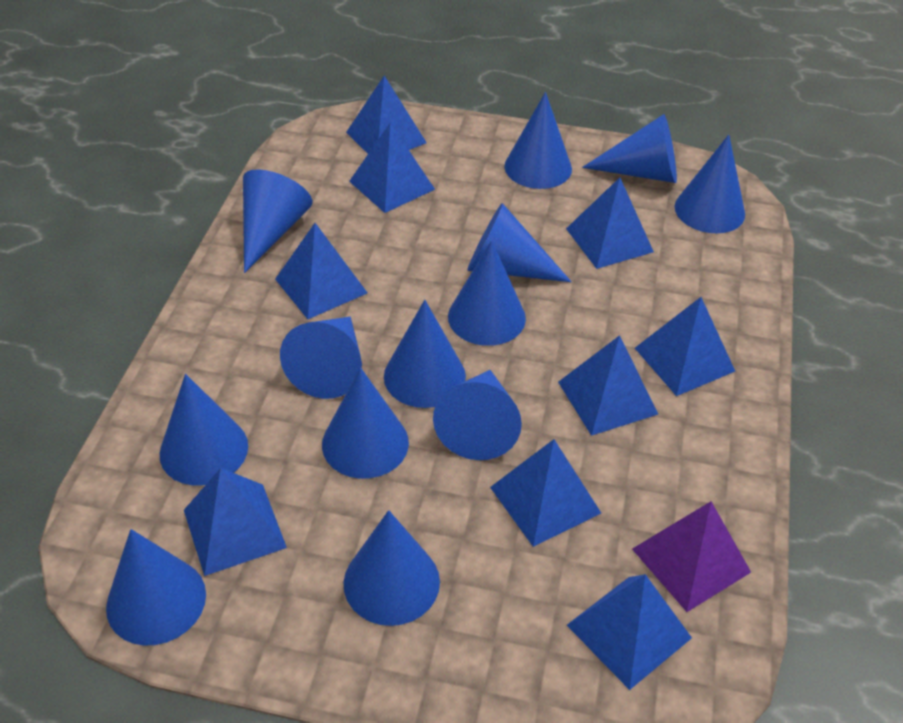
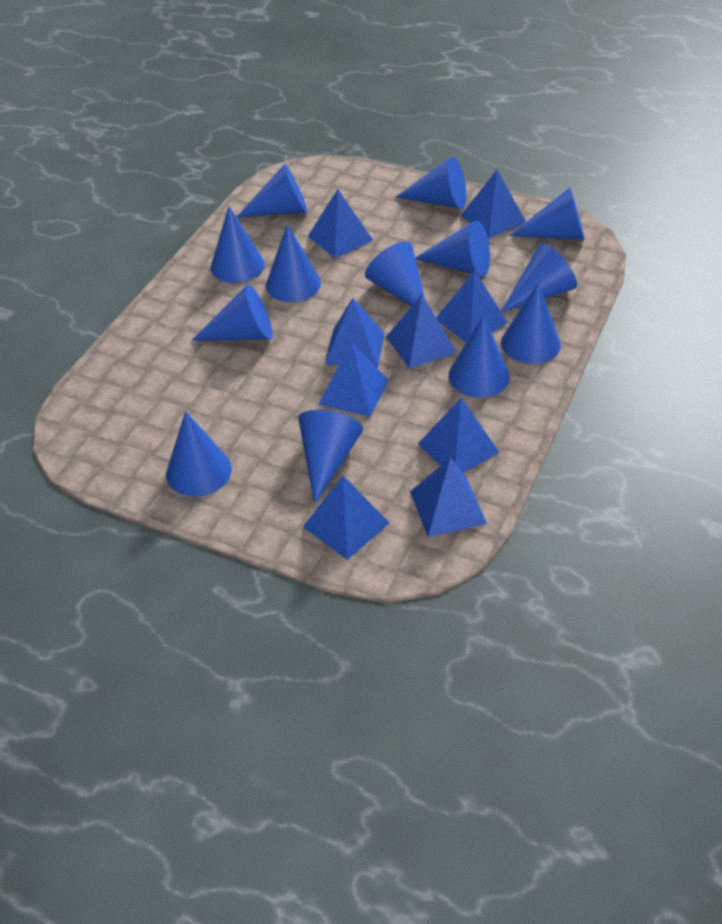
purple pyramid: 1 -> 0

